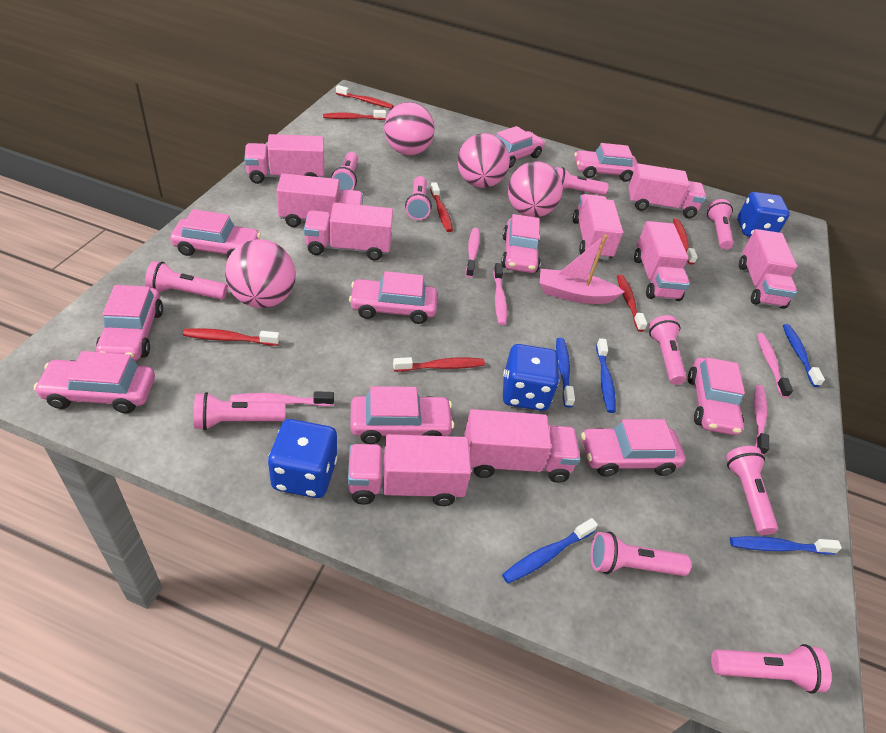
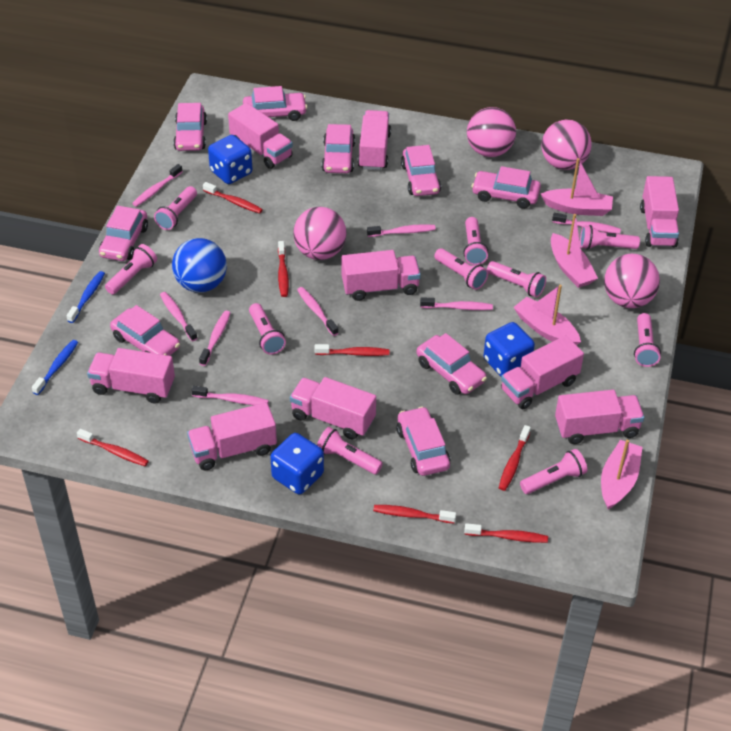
blue ball: 0 -> 1
blue toothbrush: 5 -> 2
pink boat: 1 -> 4
pink car: 10 -> 9
pink toothbrush: 5 -> 8

